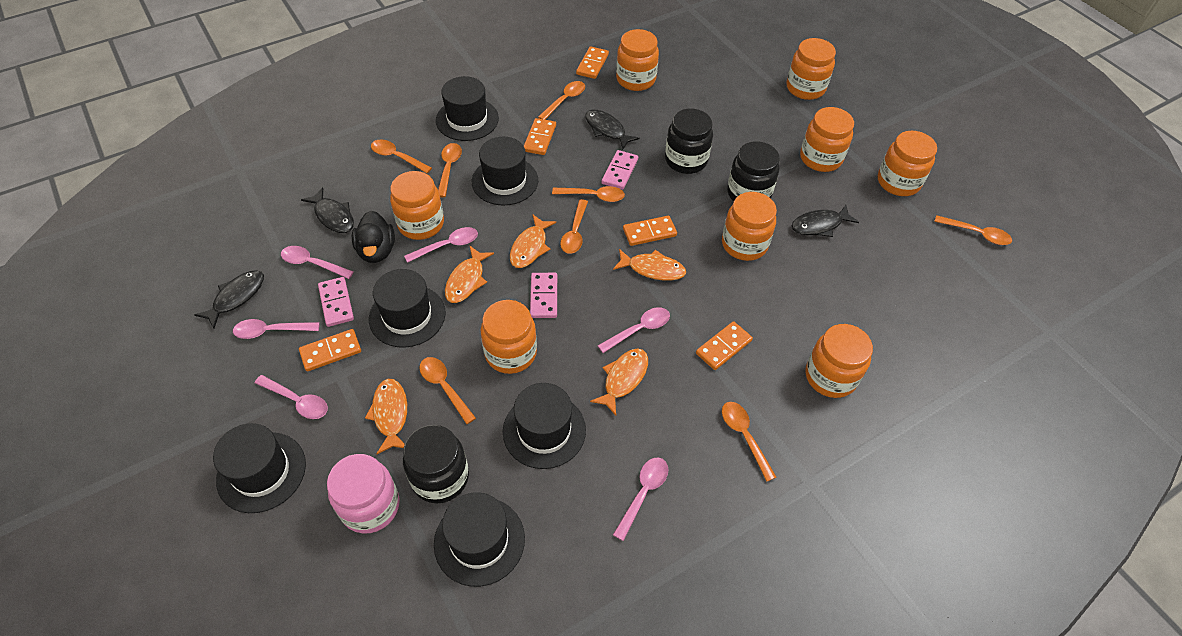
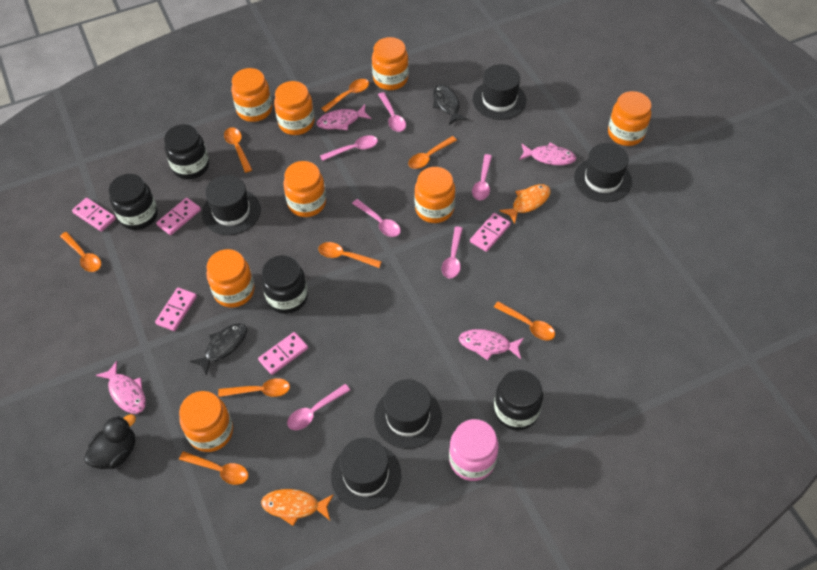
black fish: 4 -> 2
black hat: 6 -> 5
black jar: 3 -> 4
orange domino: 5 -> 0
orange fish: 5 -> 2
pink domino: 3 -> 5
pink fish: 0 -> 4

